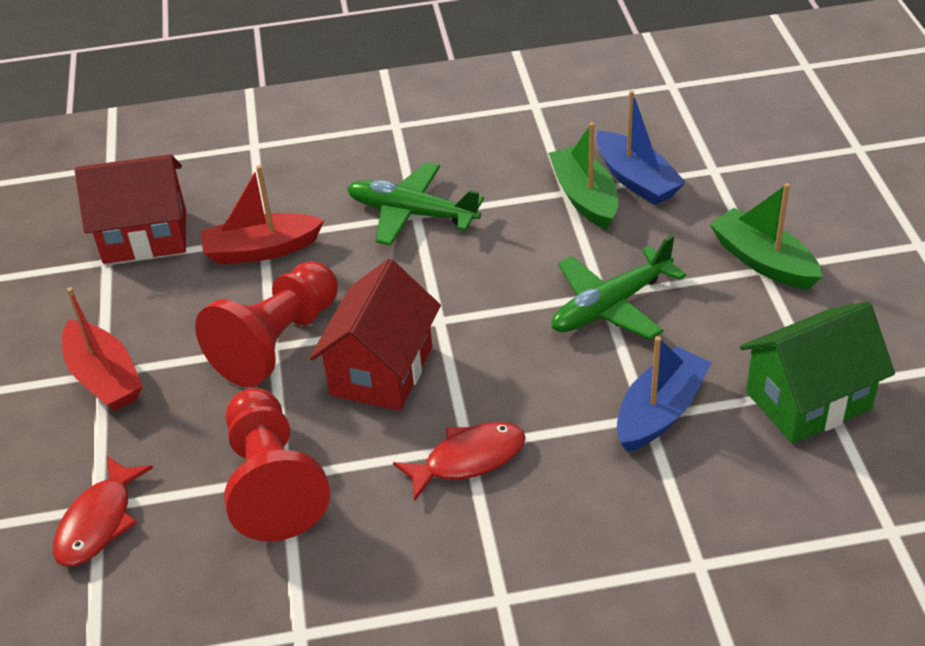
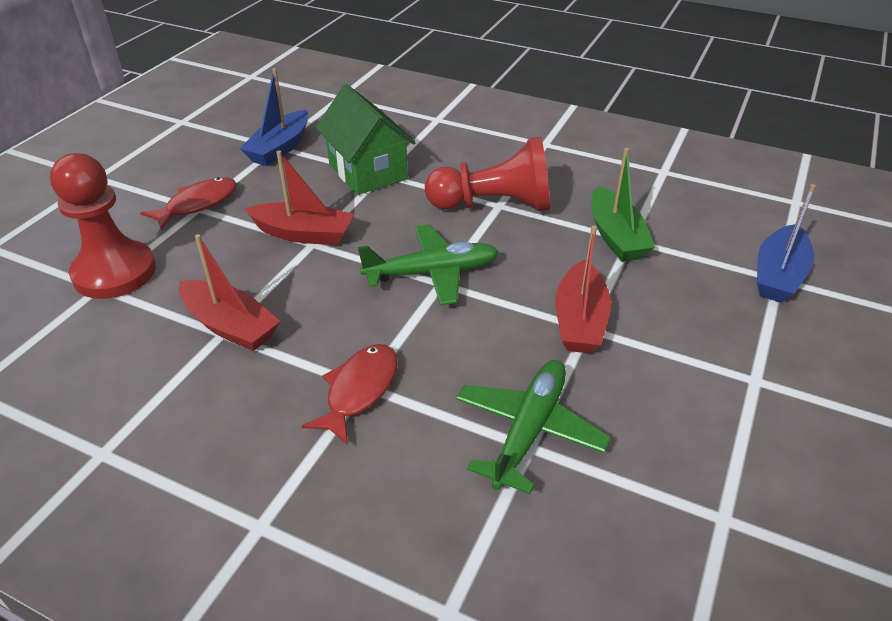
green boat: 2 -> 1
red boat: 2 -> 3
red house: 2 -> 0

